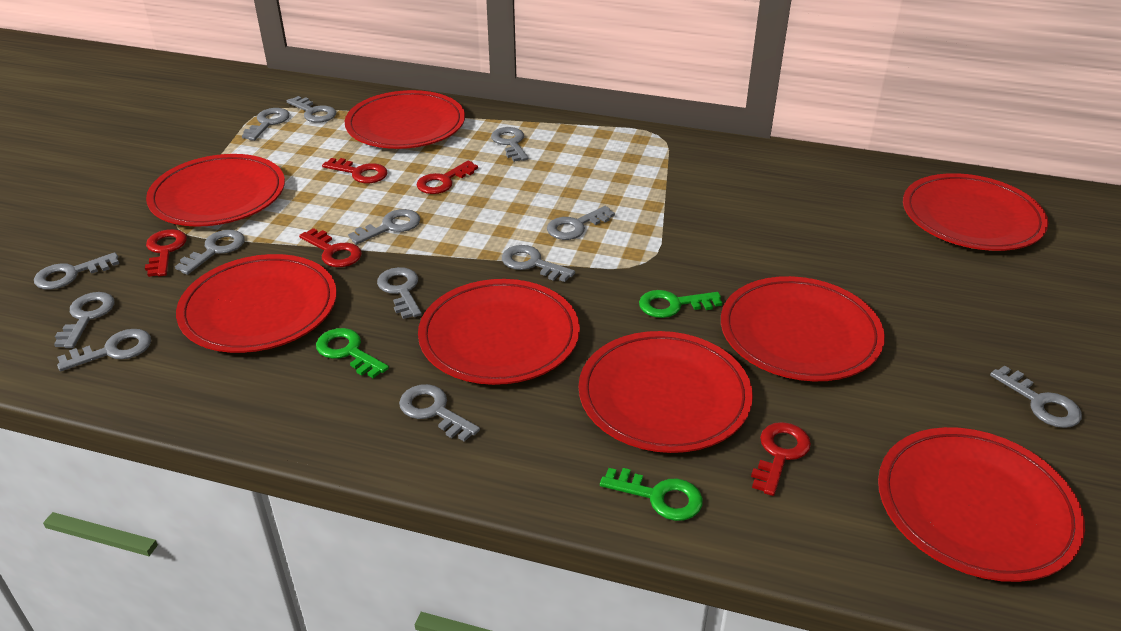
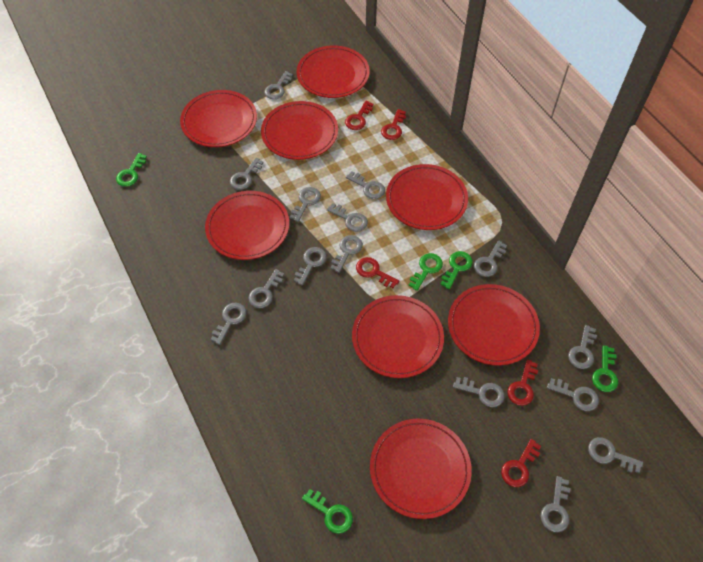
green key: 3 -> 5
grey key: 13 -> 15

